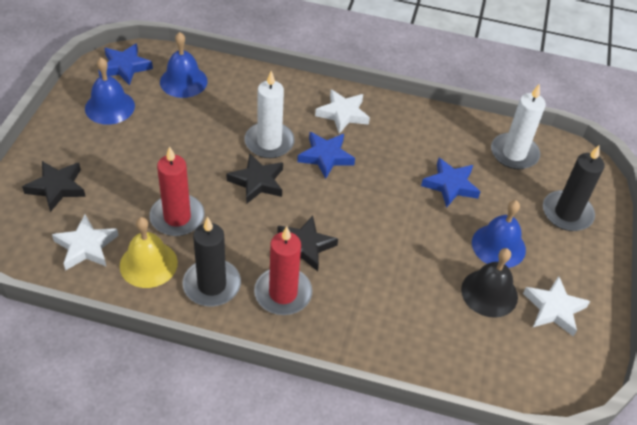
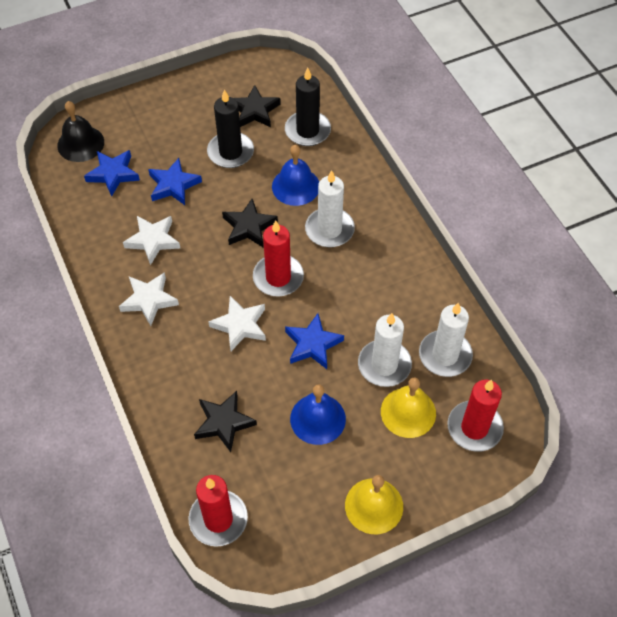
blue bell: 3 -> 2
red candle: 2 -> 3
white candle: 2 -> 3
yellow bell: 1 -> 2

